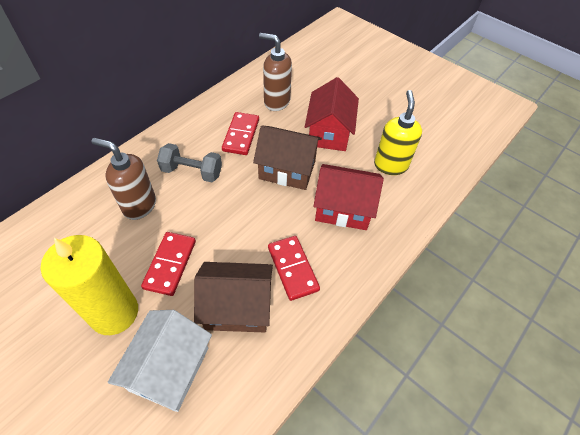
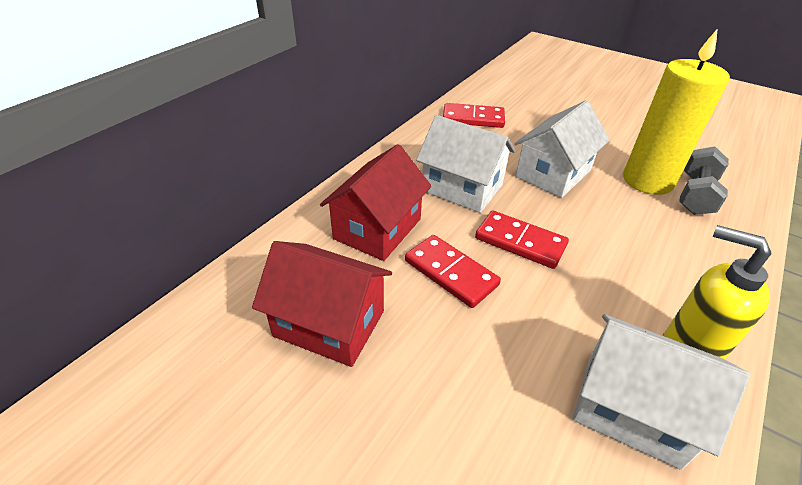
brown house: 2 -> 0
brown soap dispenser: 2 -> 0
white house: 1 -> 3

